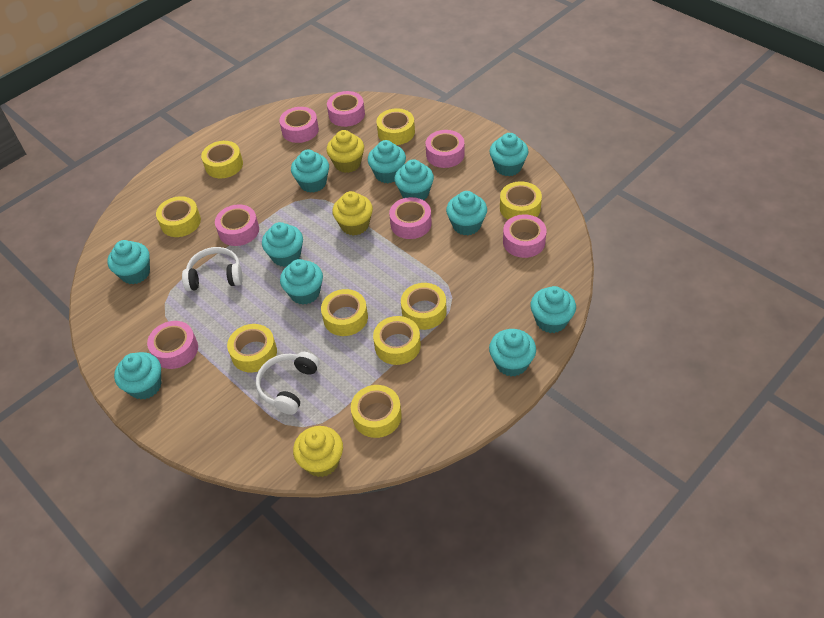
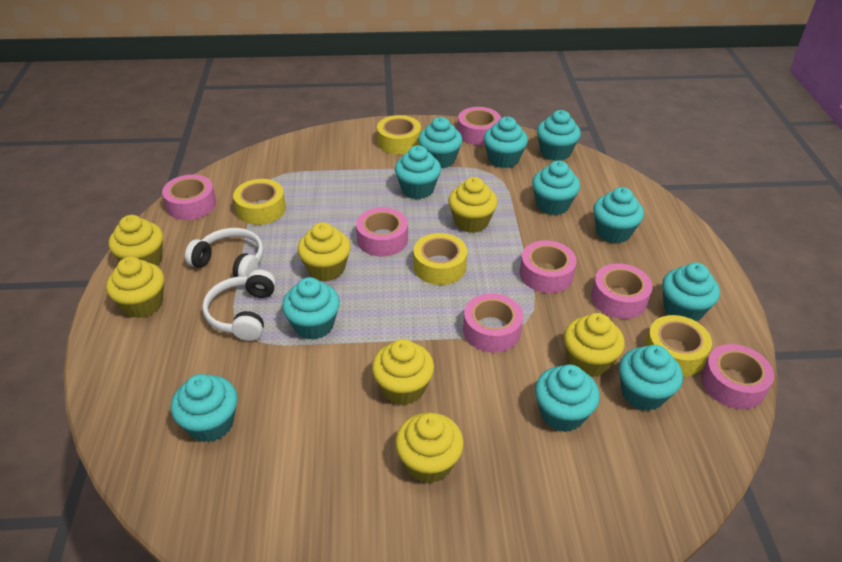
yellow cupcake: 3 -> 7
yellow tape: 9 -> 4

